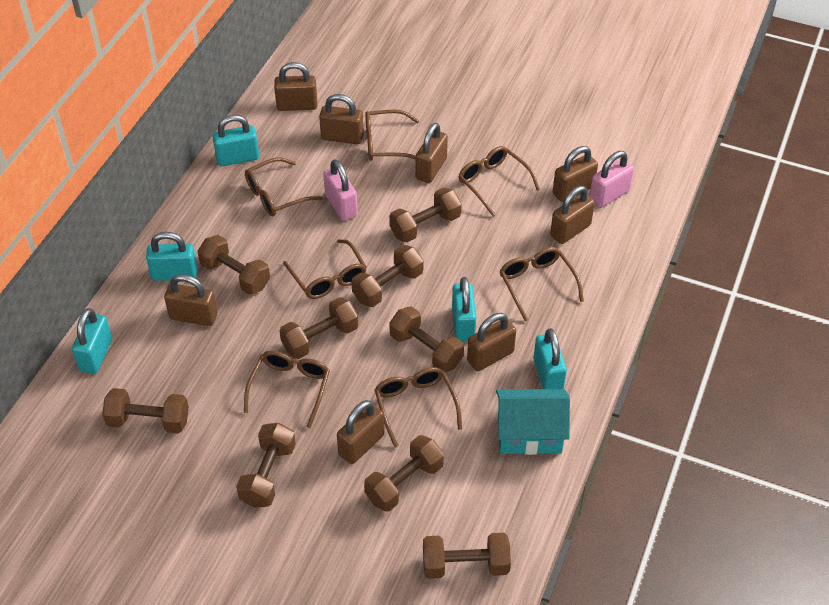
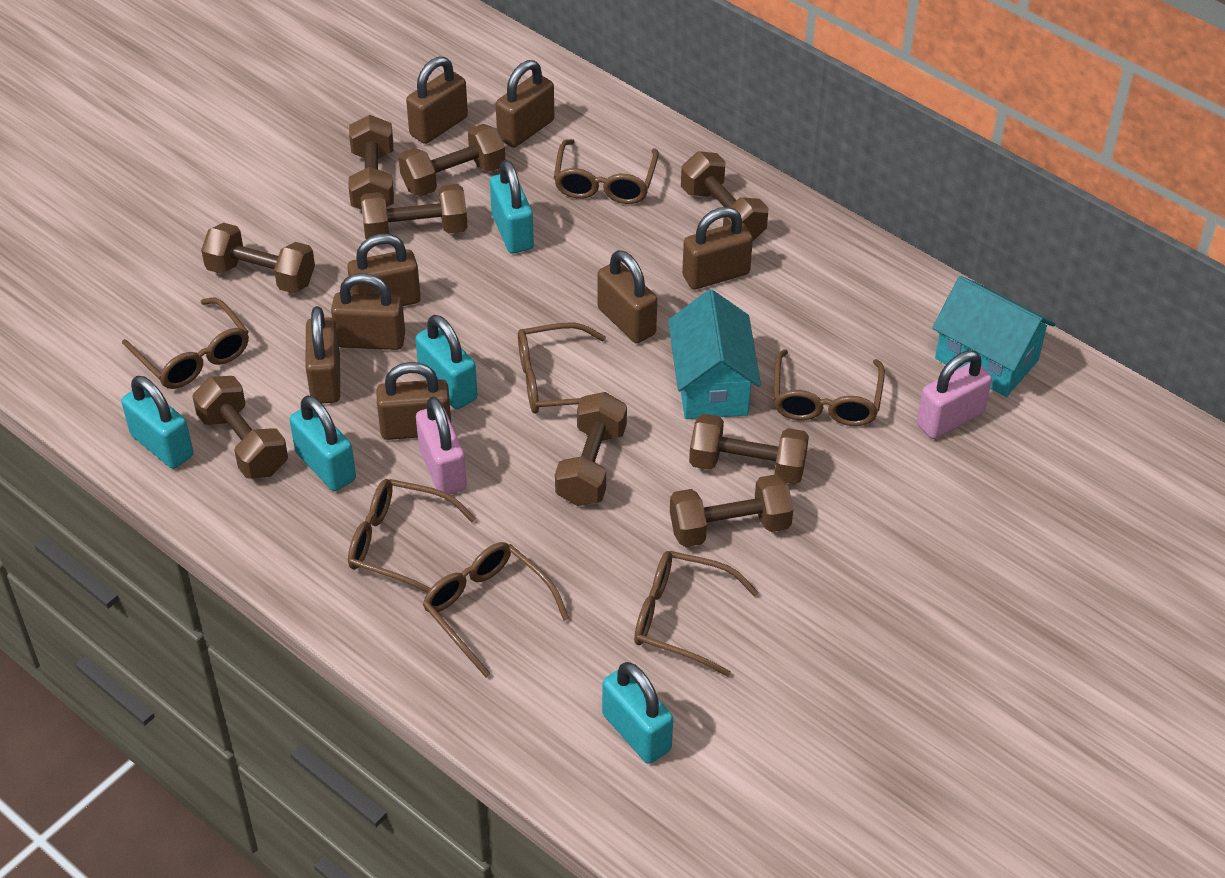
turquoise house: 1 -> 2

